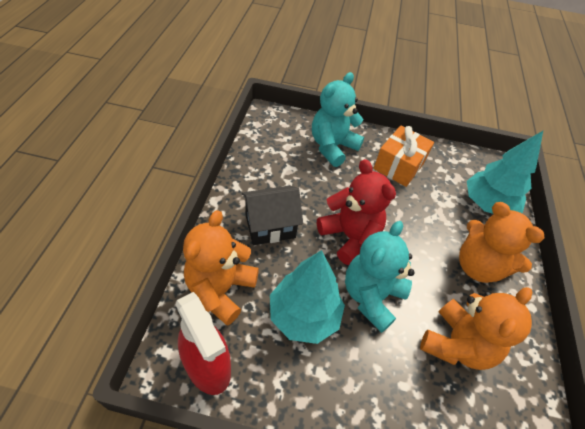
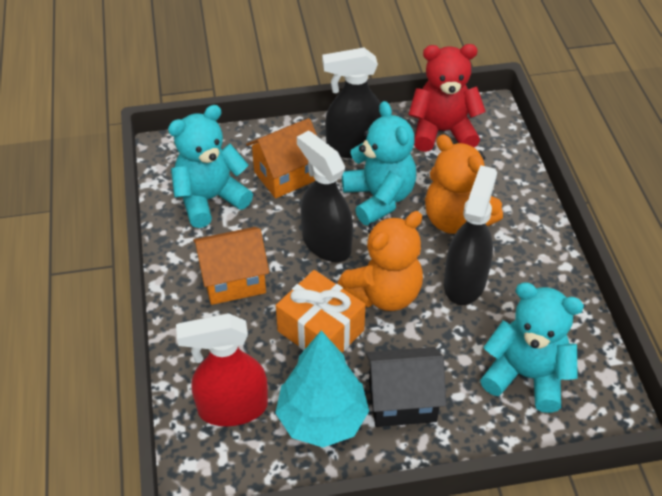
black spray bottle: 0 -> 3
orange house: 0 -> 2
orange teddy bear: 3 -> 2
turquoise teddy bear: 2 -> 3
turquoise tree: 2 -> 1

